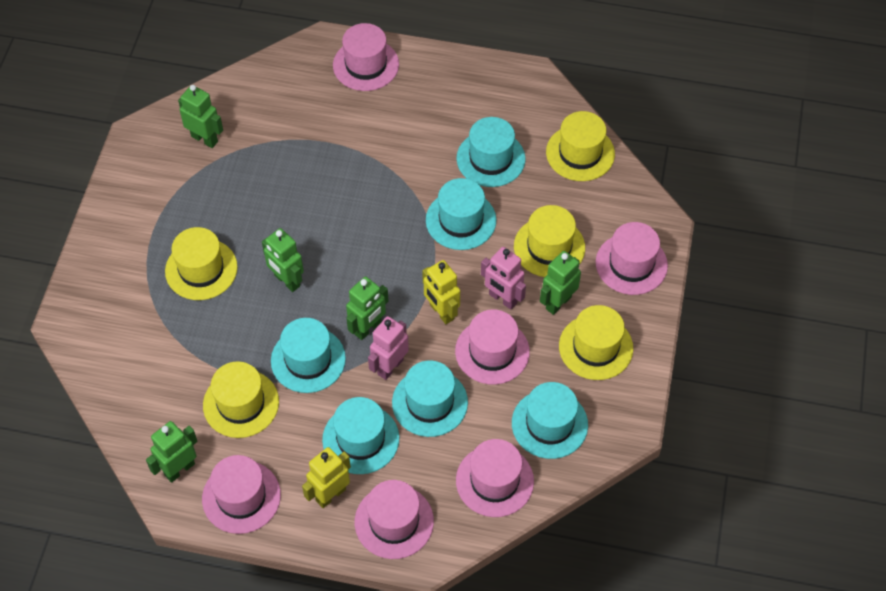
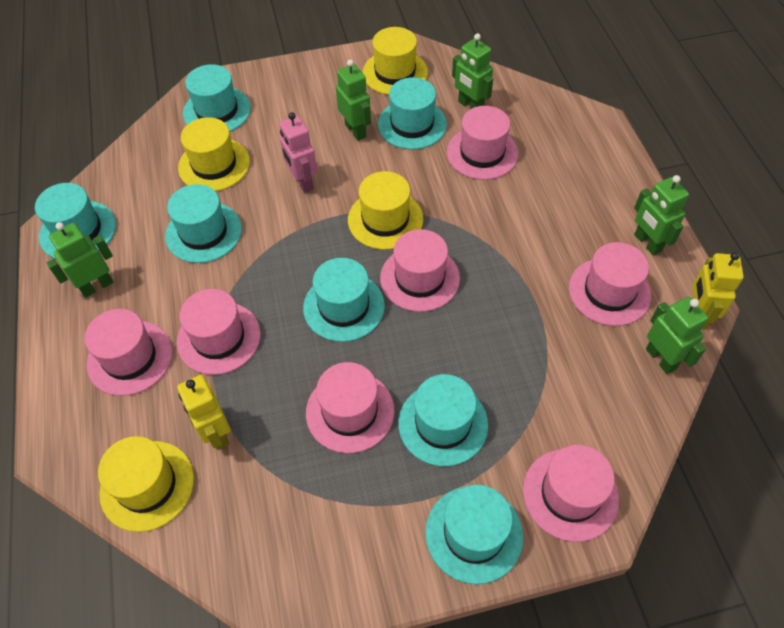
pink hat: 6 -> 7
pink robot: 2 -> 1
turquoise hat: 6 -> 7
yellow hat: 5 -> 4

